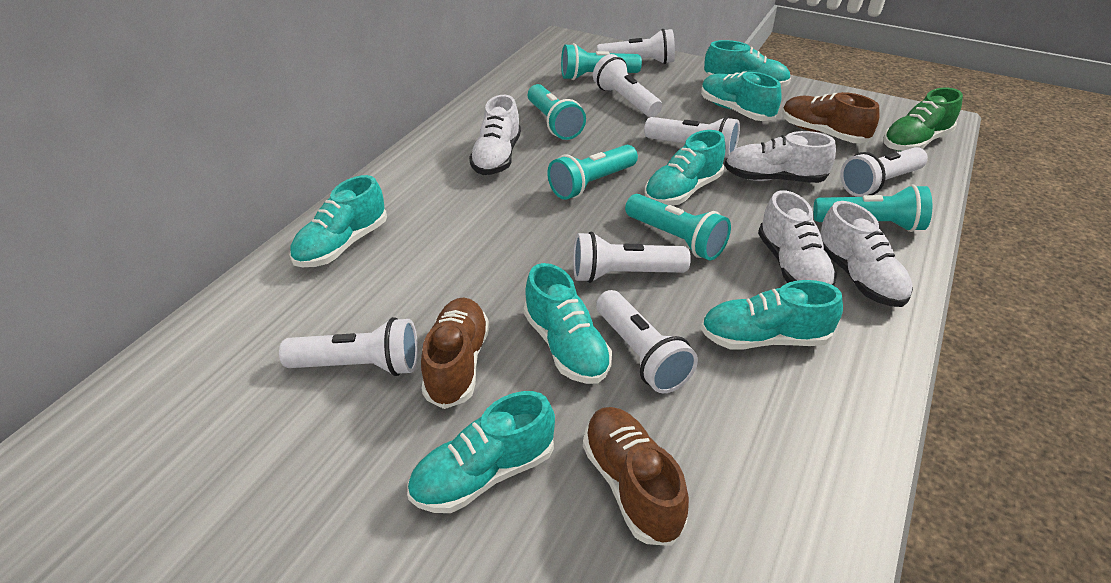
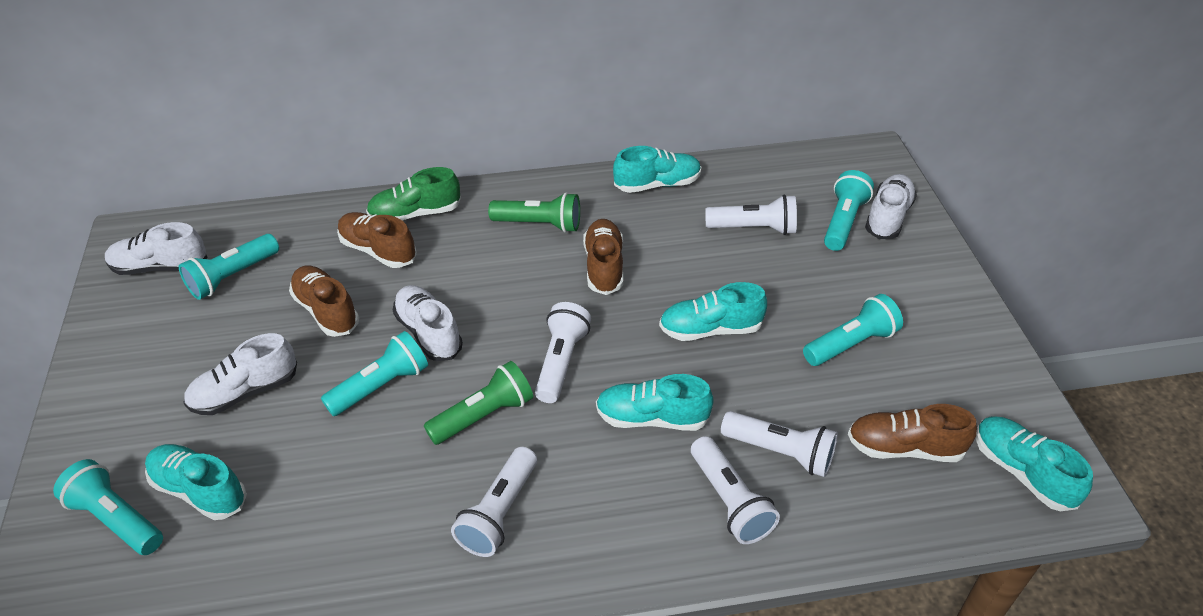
brown shoe: 3 -> 4
green flashlight: 0 -> 2
turquoise shoe: 7 -> 5
white flashlight: 7 -> 5

